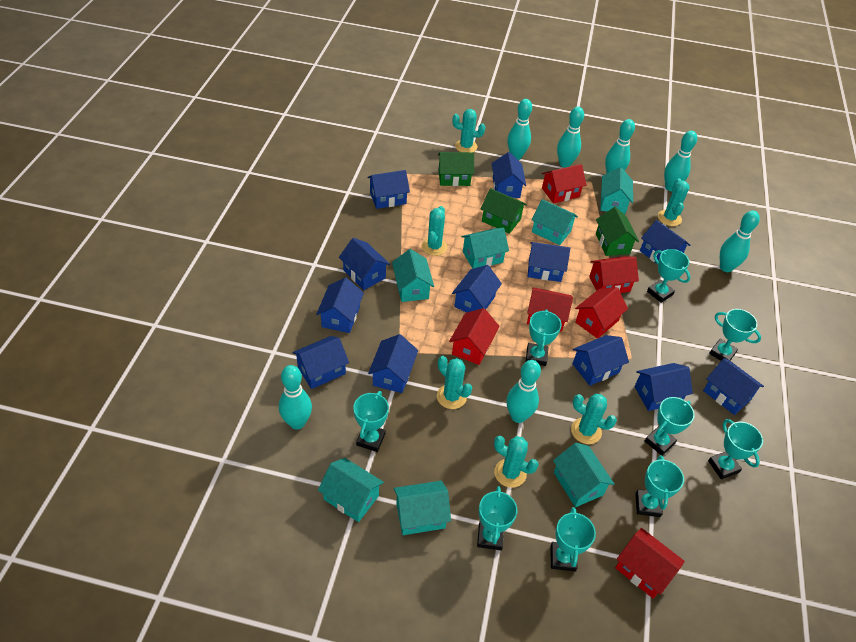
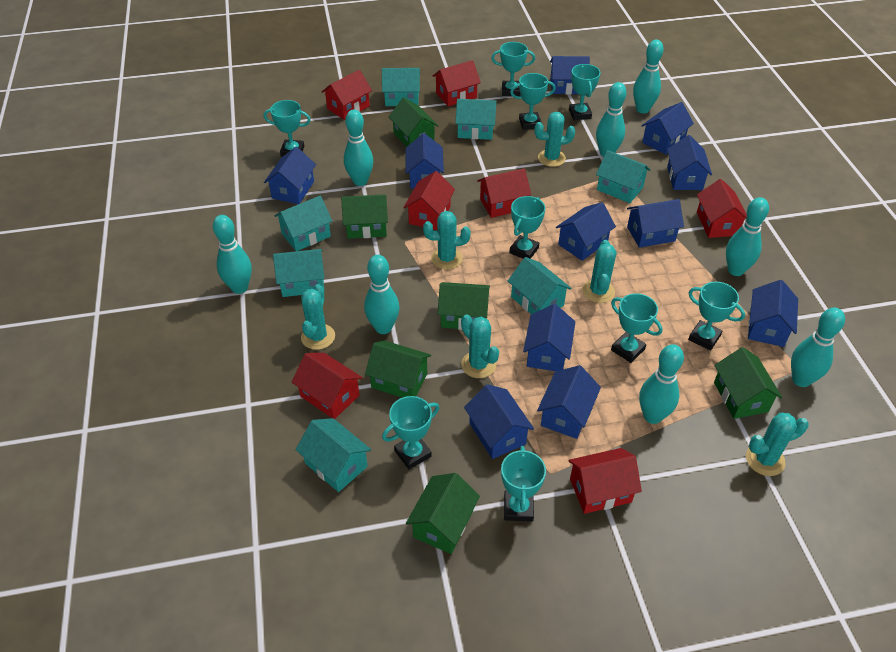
blue house: 12 -> 11
green house: 3 -> 6
red house: 6 -> 7
turquoise bowling pin: 7 -> 8

